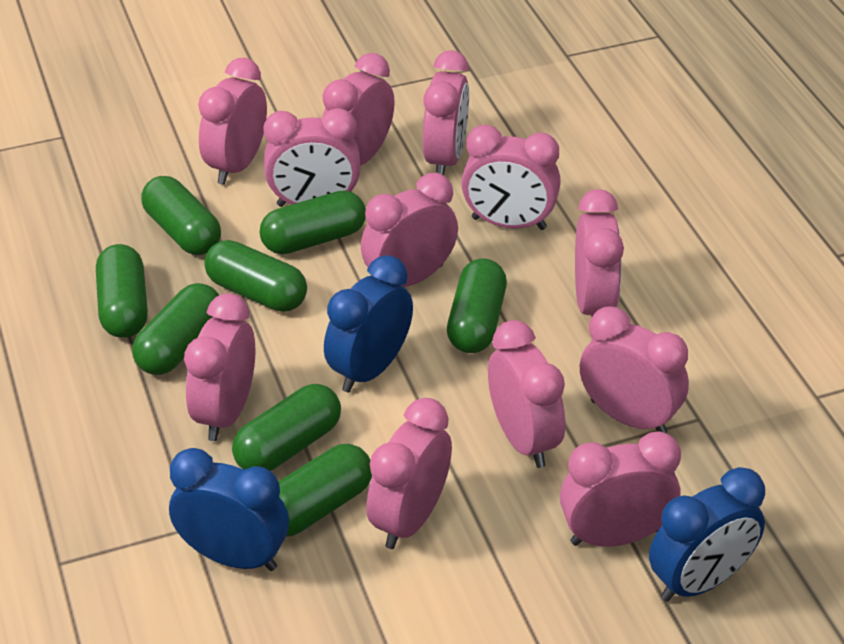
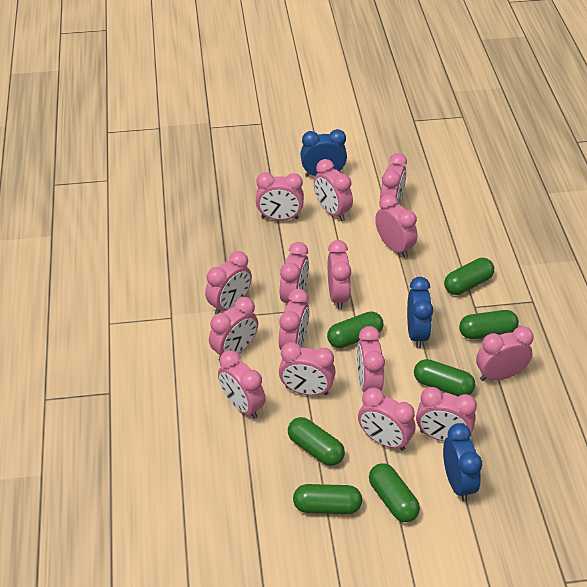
green capsule: 8 -> 7
pink clock: 12 -> 15

